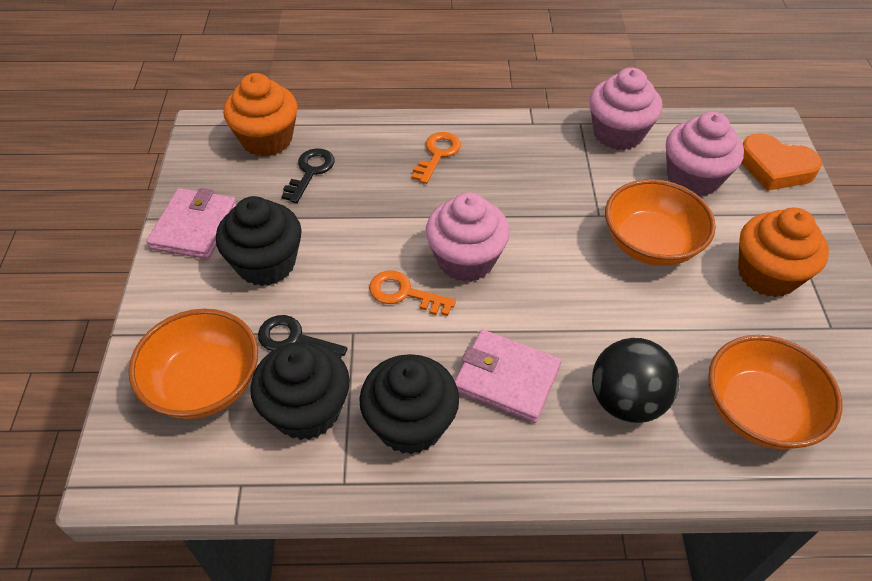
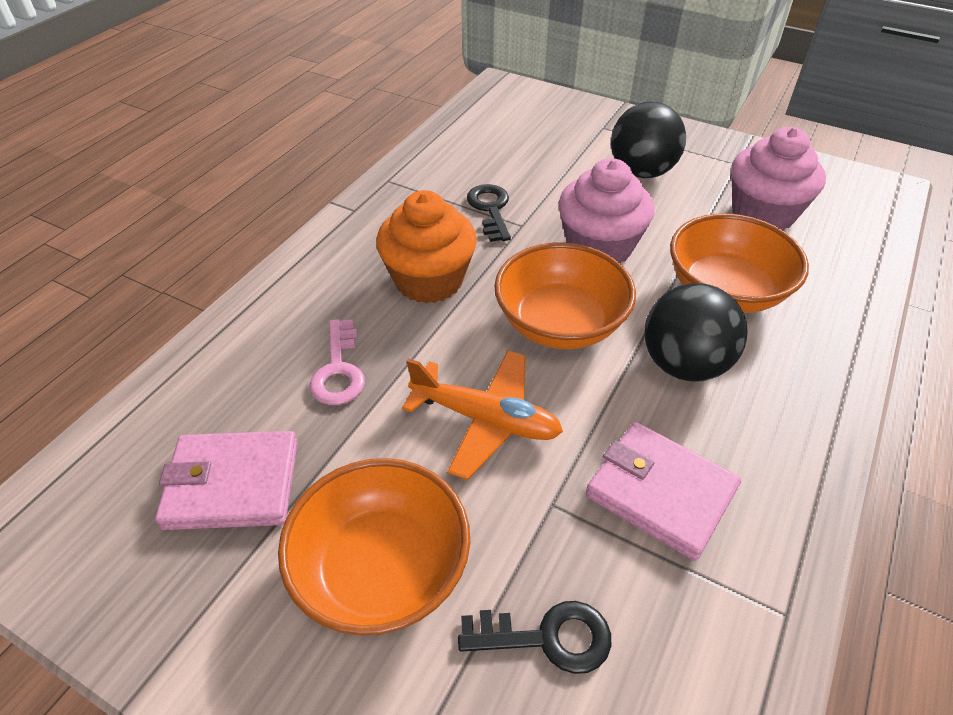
black ball: 1 -> 2
black cupcake: 3 -> 0
orange cupcake: 2 -> 1
orange heart: 1 -> 0
orange key: 2 -> 0
orange plane: 0 -> 1
pink cupcake: 3 -> 2
pink key: 0 -> 1

